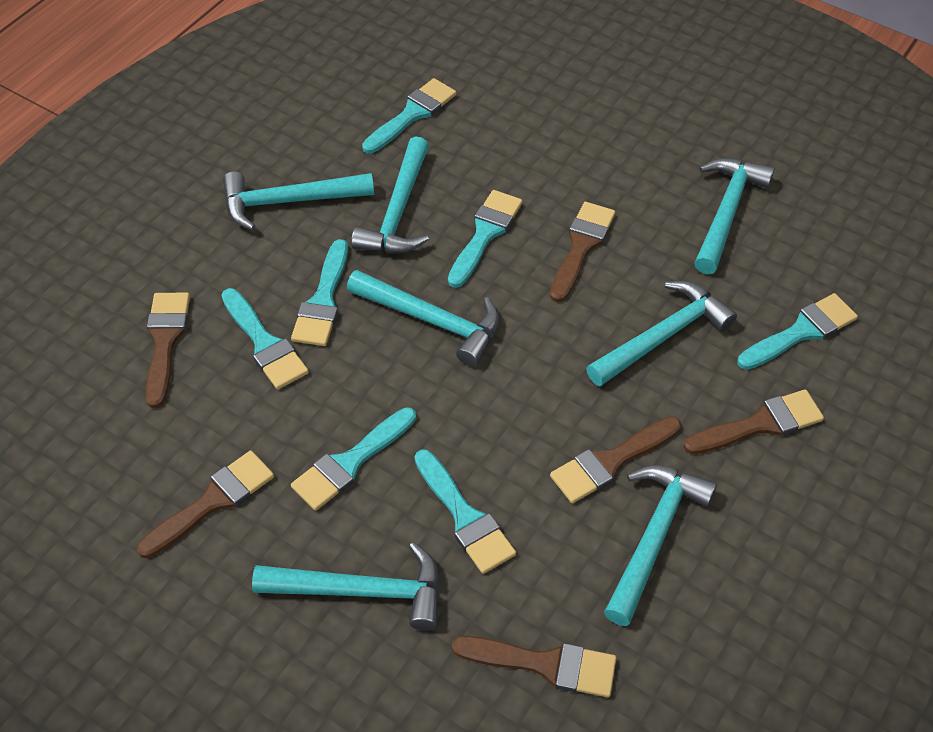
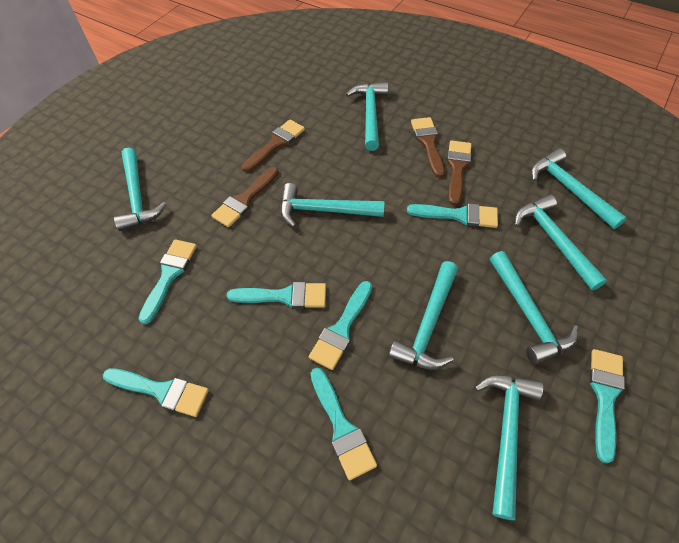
brown brush: 6 -> 4
turquoise hammer: 7 -> 8

